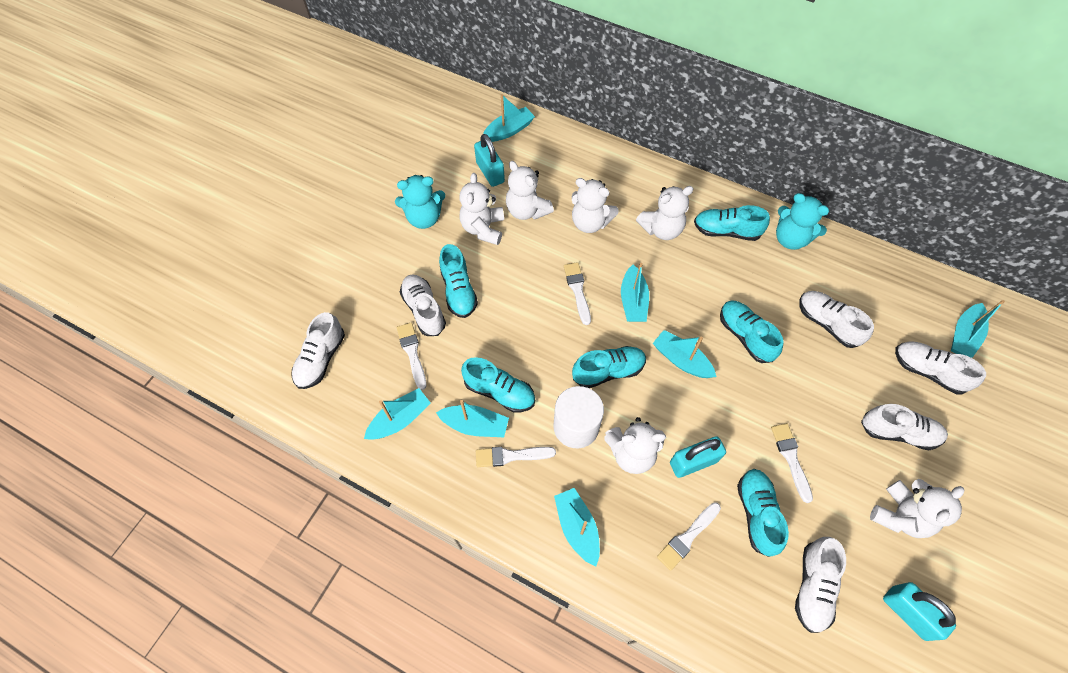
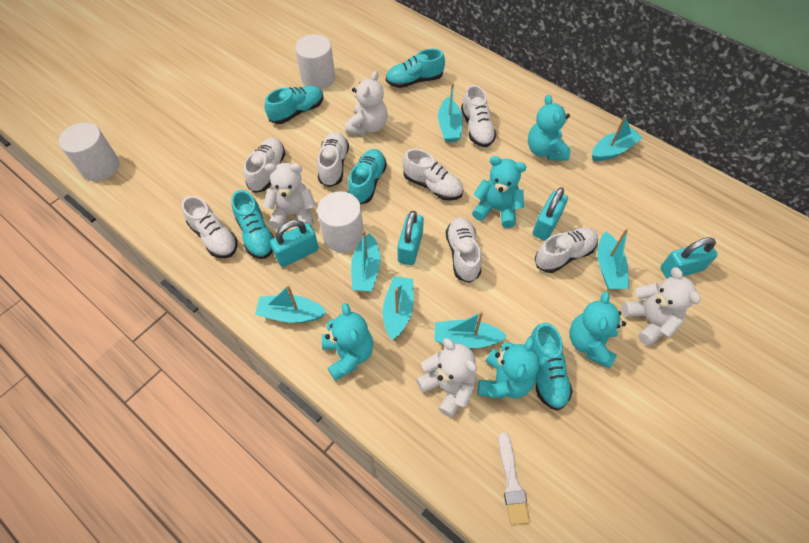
turquoise padlock: 3 -> 4
turquoise shoe: 6 -> 5
turquoise teddy bear: 2 -> 5
white brush: 5 -> 1
white cylinder: 1 -> 3
white shoe: 6 -> 7
white teddy bear: 6 -> 4

